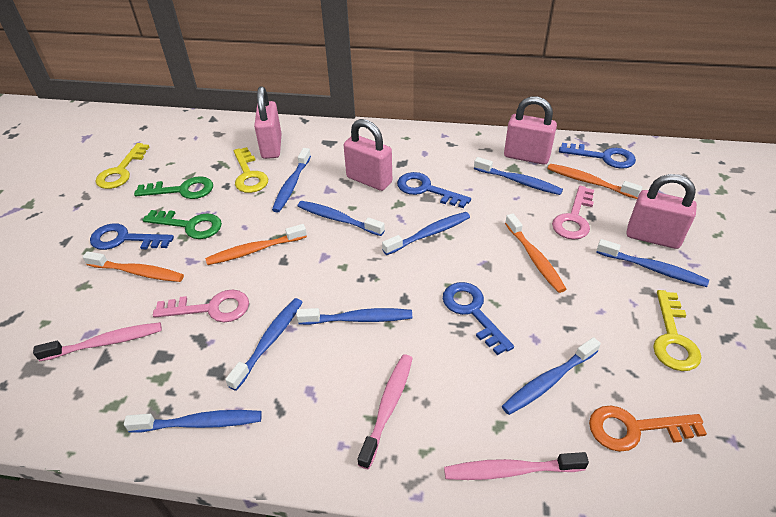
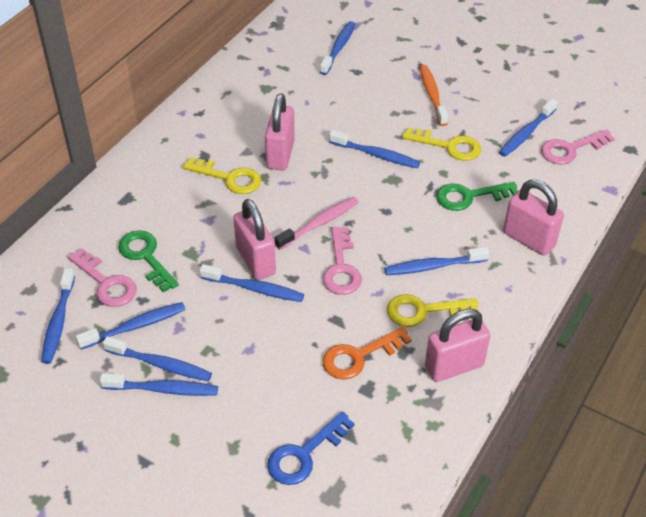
blue key: 4 -> 1
orange toothbrush: 4 -> 1
pink key: 2 -> 3
pink toothbrush: 3 -> 1

